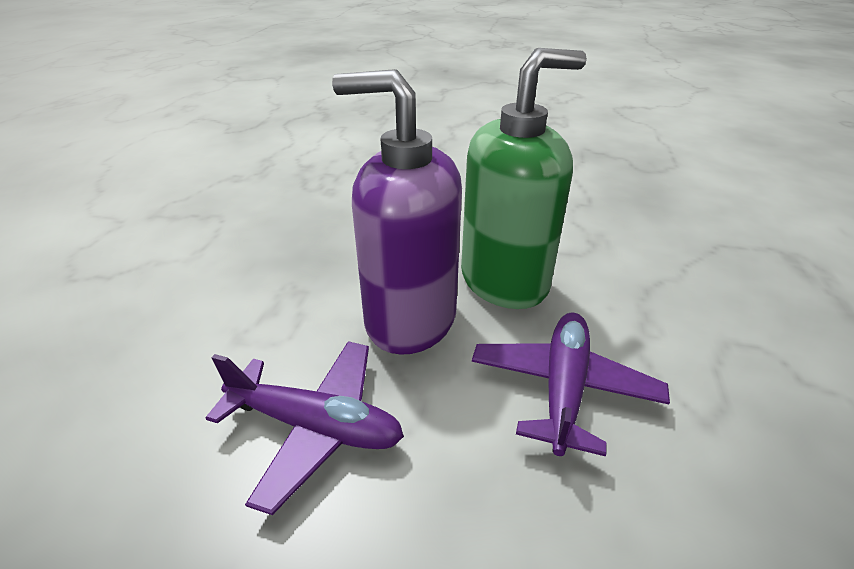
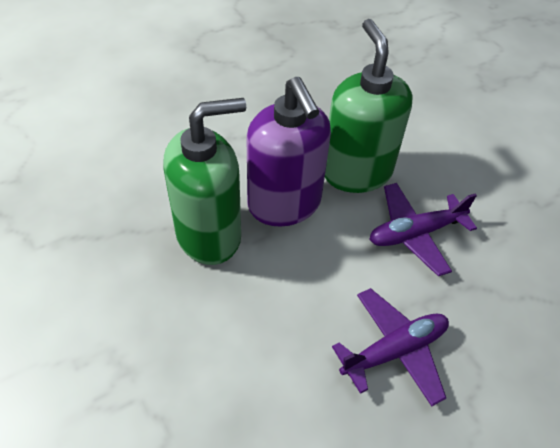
green soap dispenser: 1 -> 2

